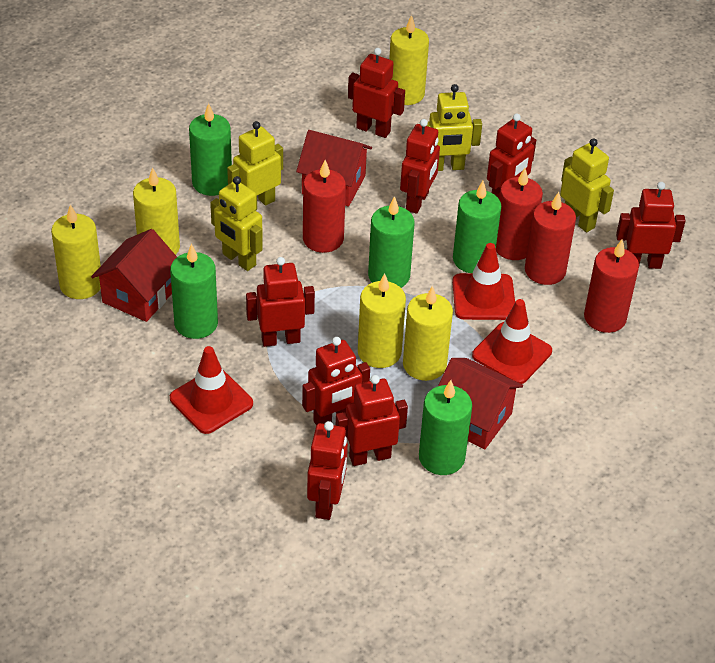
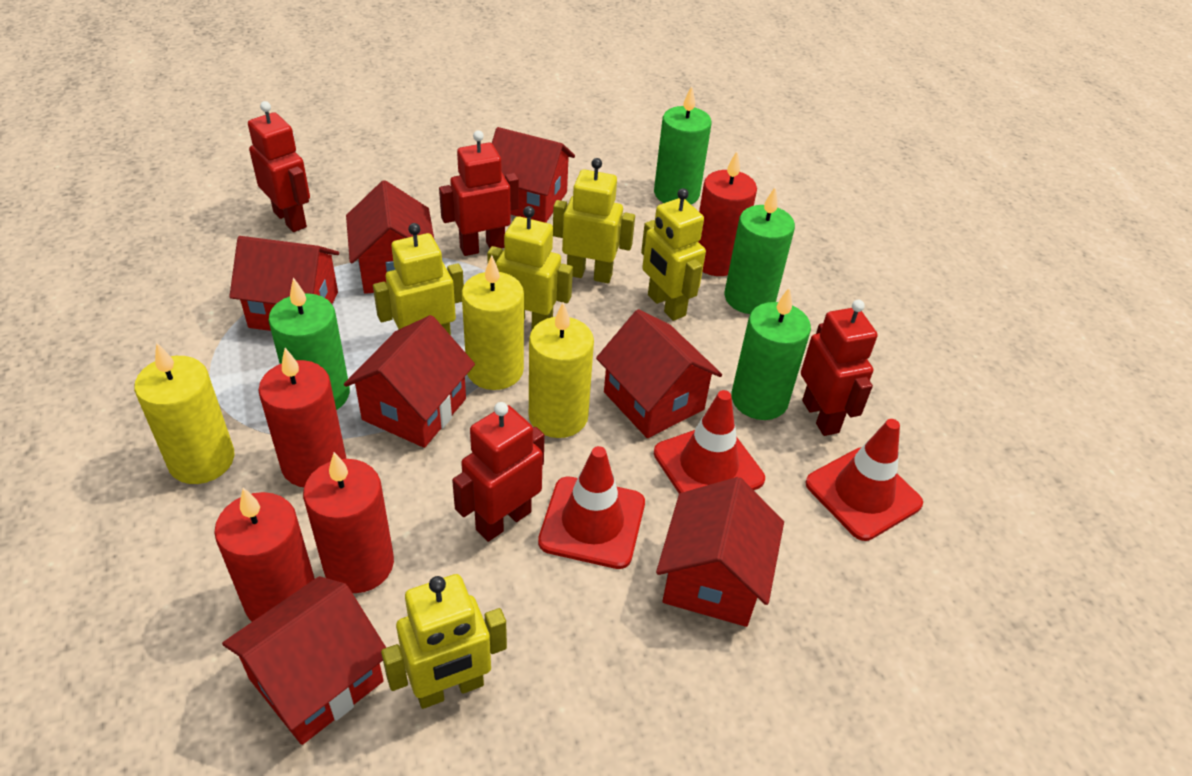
green candle: 5 -> 4
red house: 3 -> 7
red robot: 8 -> 4
yellow candle: 5 -> 3
yellow robot: 4 -> 5

